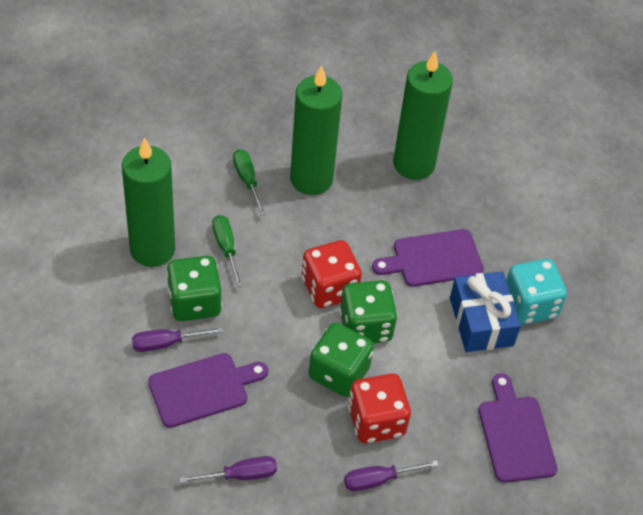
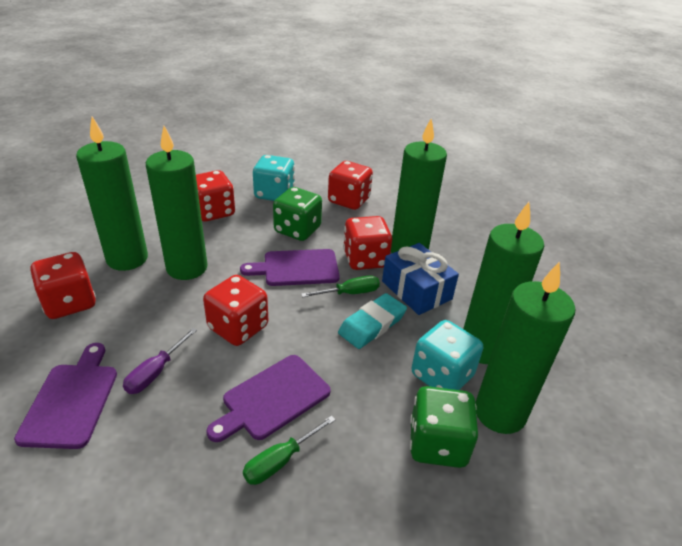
green candle: 3 -> 5
green dice: 3 -> 2
purple screwdriver: 3 -> 1
red dice: 2 -> 5
turquoise dice: 1 -> 2
turquoise eraser: 0 -> 1

